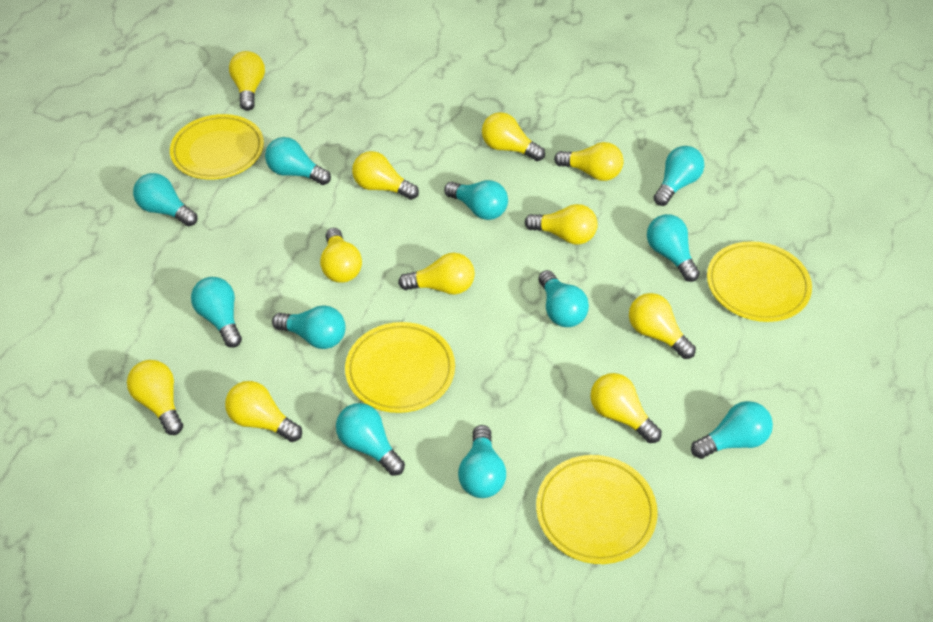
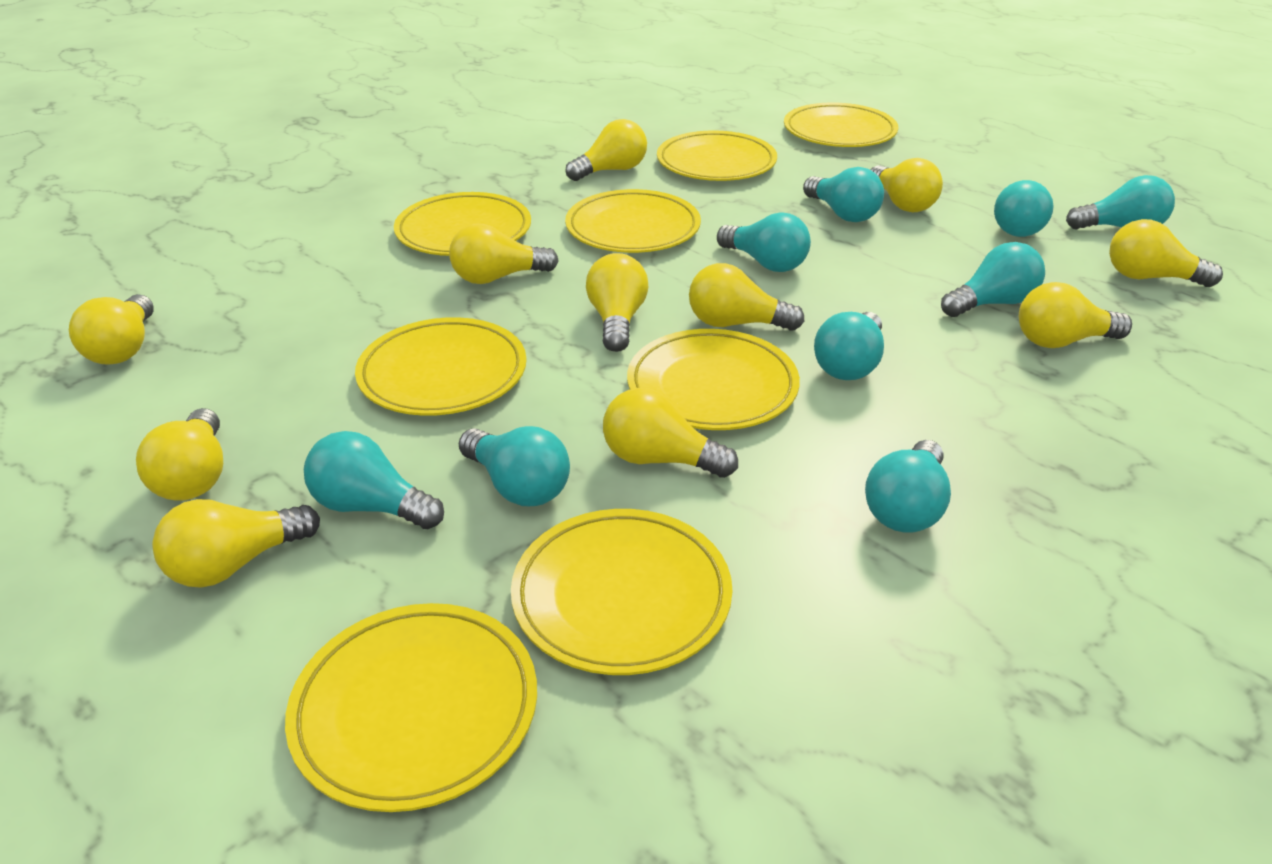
turquoise light bulb: 11 -> 9
yellow plate: 4 -> 8

